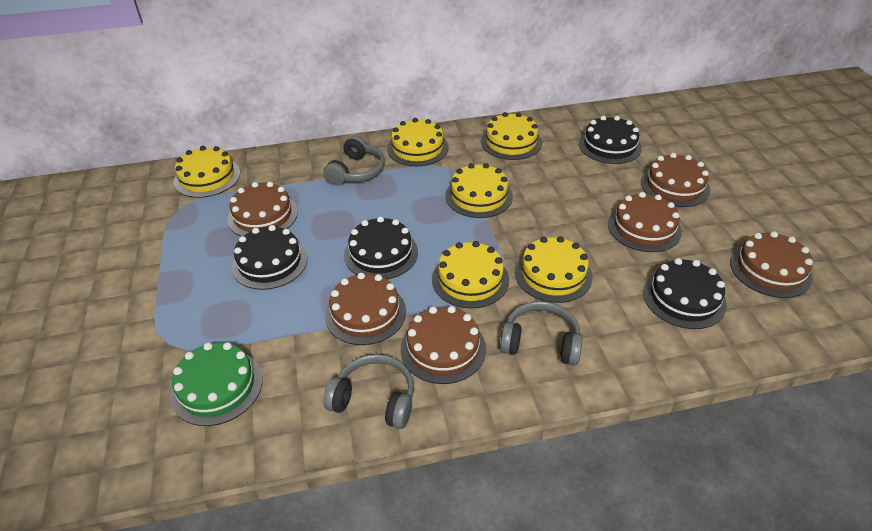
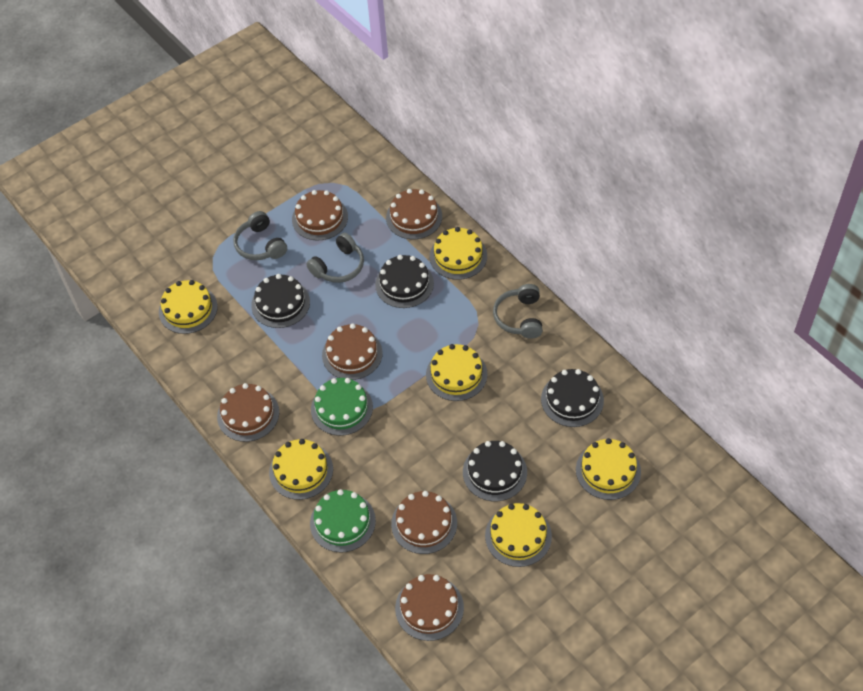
green cake: 1 -> 2

